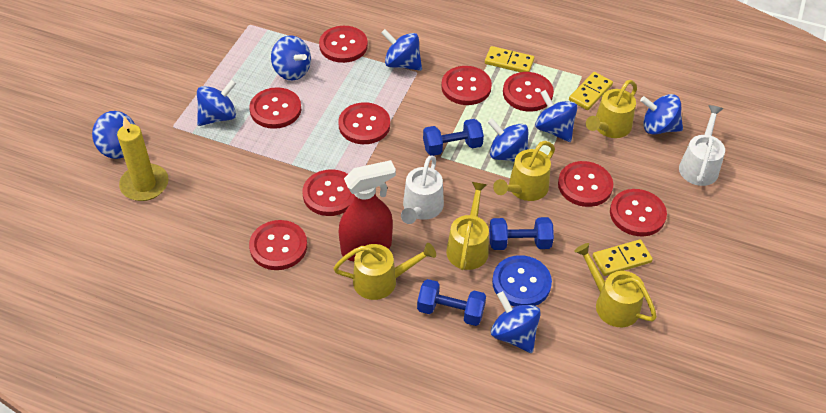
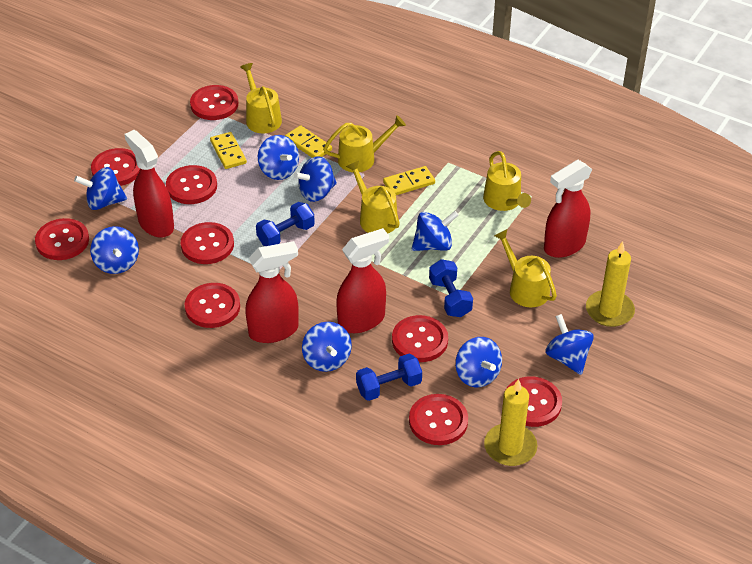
blue button: 1 -> 0
red spray bottle: 1 -> 4
white watering can: 2 -> 0
yellow candle: 1 -> 2

